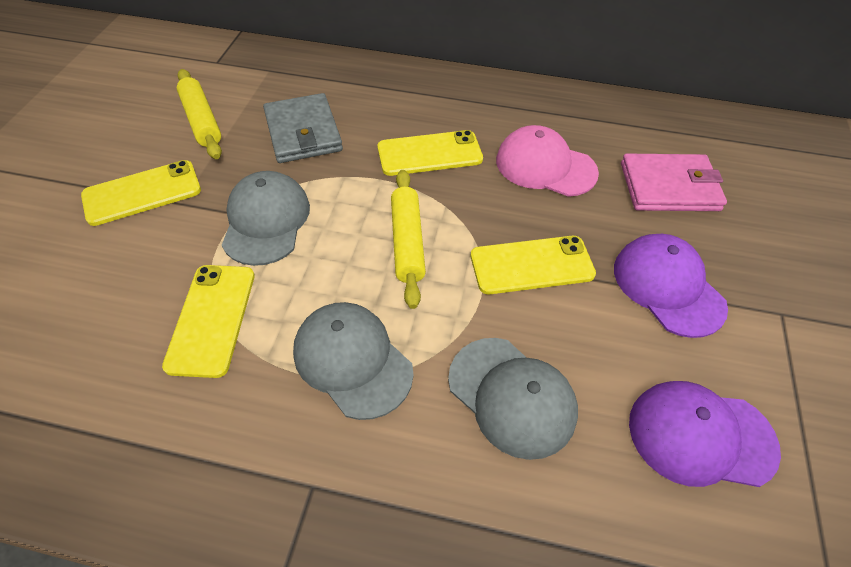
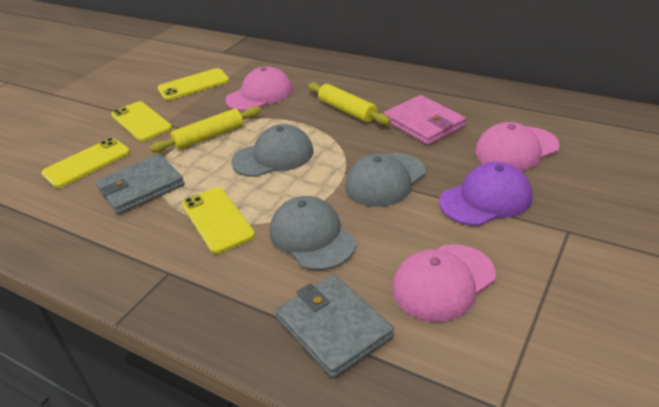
grey wallet: 1 -> 2
pink cap: 1 -> 3
purple cap: 2 -> 1

